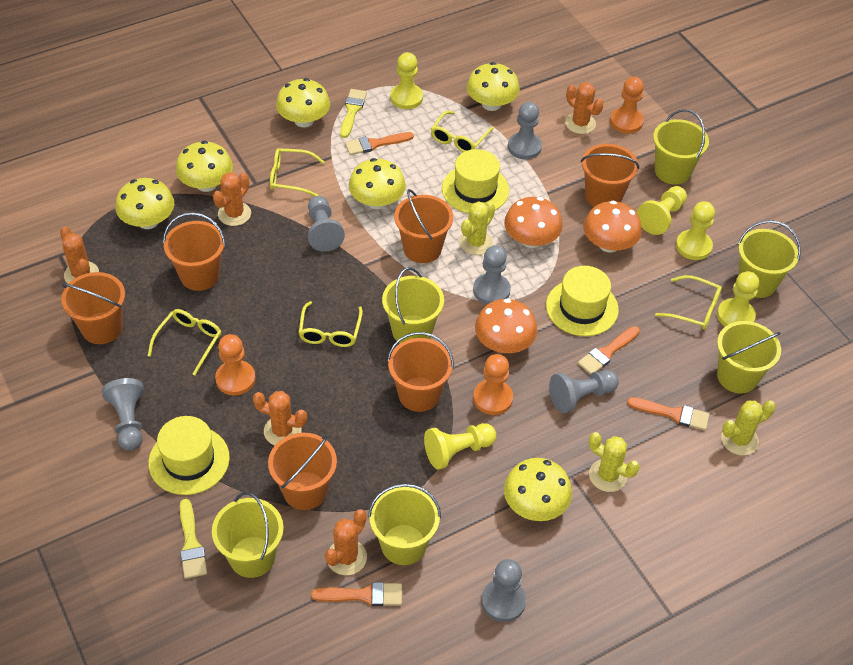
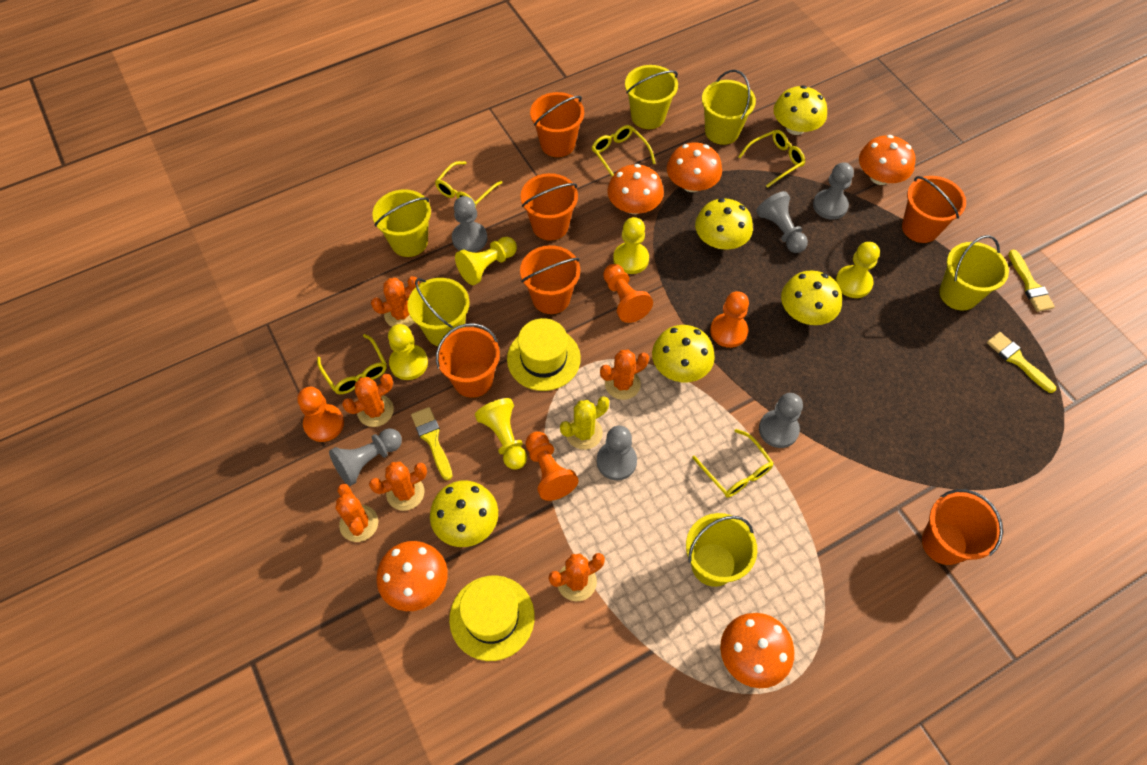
orange brush: 4 -> 0
orange cactus: 5 -> 6
orange mushroom: 3 -> 5
orange pawn: 3 -> 4
yellow brush: 2 -> 3
yellow cactus: 3 -> 1
yellow hat: 3 -> 2
yellow mushroom: 6 -> 5

